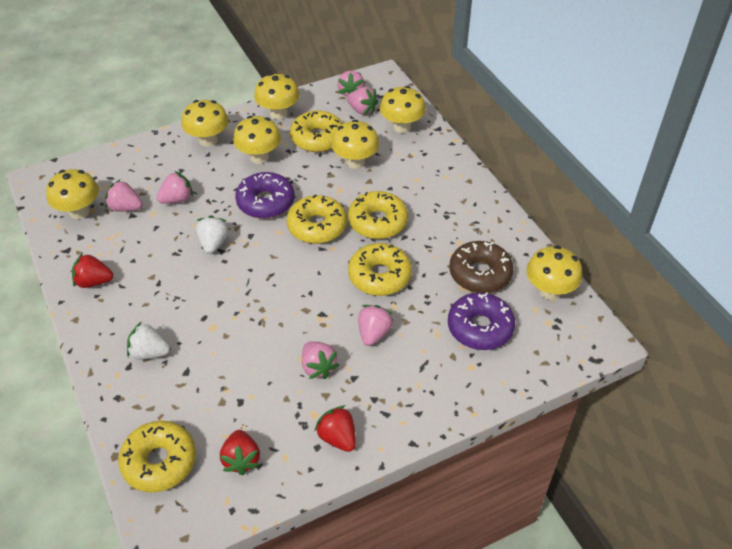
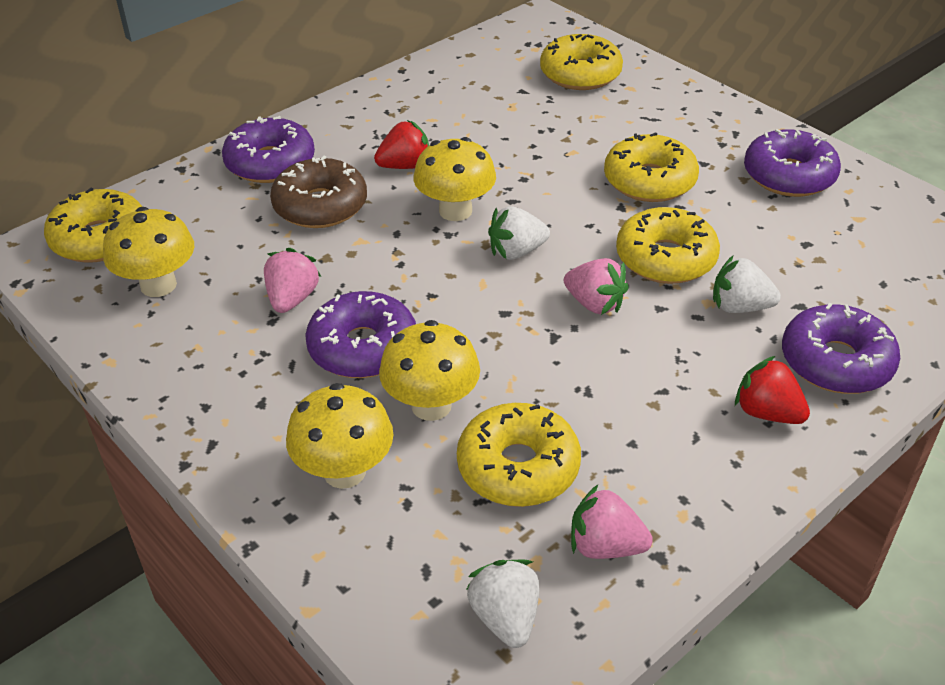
pink strawberry: 6 -> 3
purple donut: 2 -> 4
red strawberry: 3 -> 2
white strawberry: 2 -> 3
yellow mushroom: 7 -> 4

